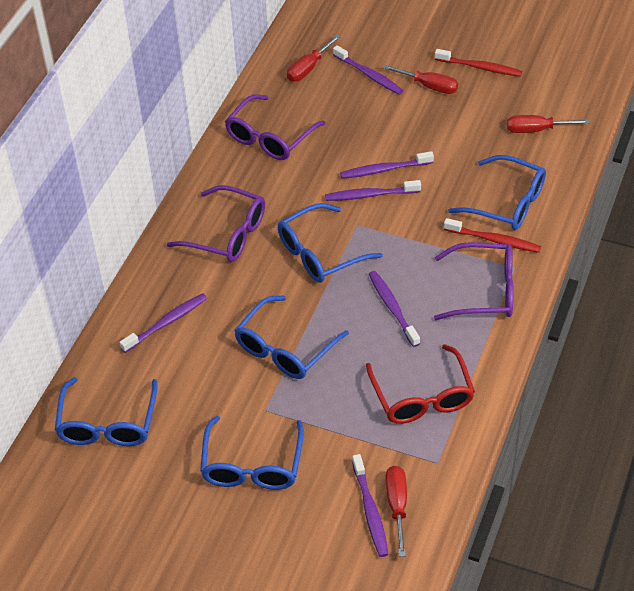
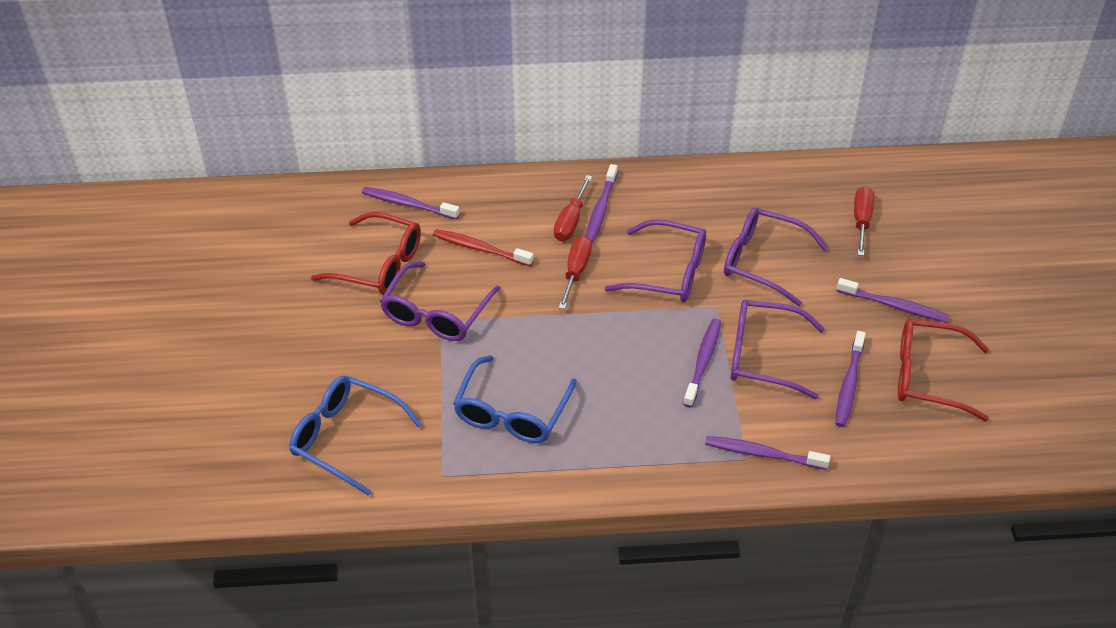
blue glasses: 5 -> 2
purple glasses: 3 -> 4
red glasses: 1 -> 2
red screwdriver: 4 -> 3
red toothbrush: 2 -> 1

